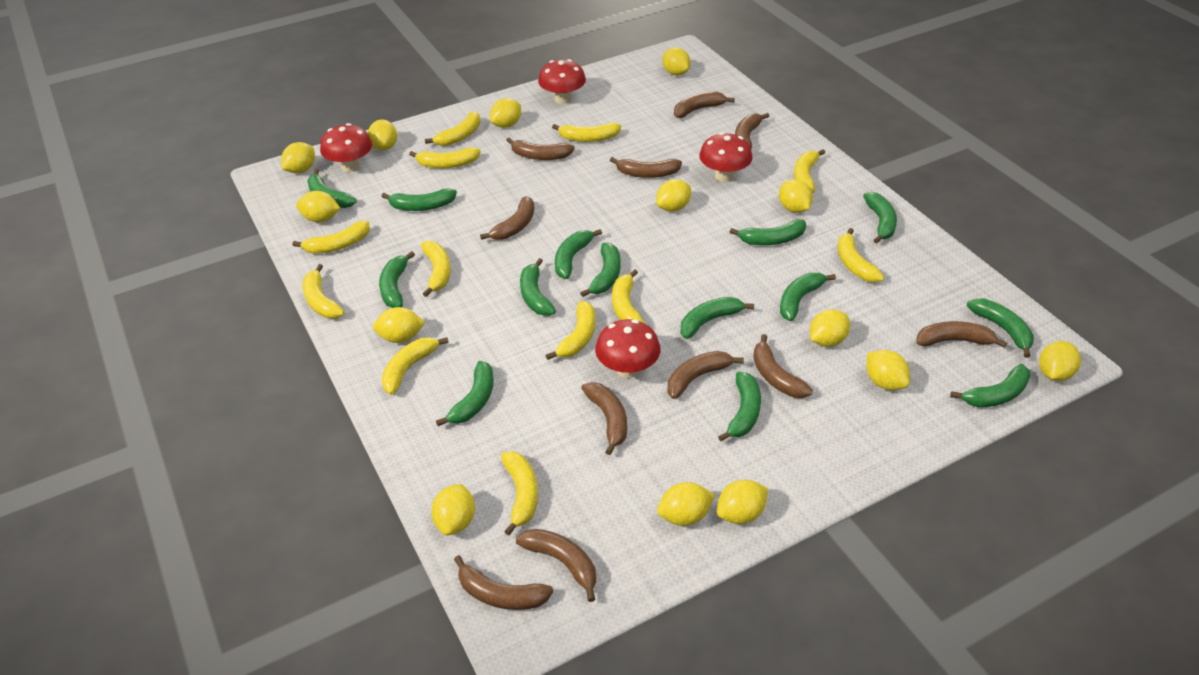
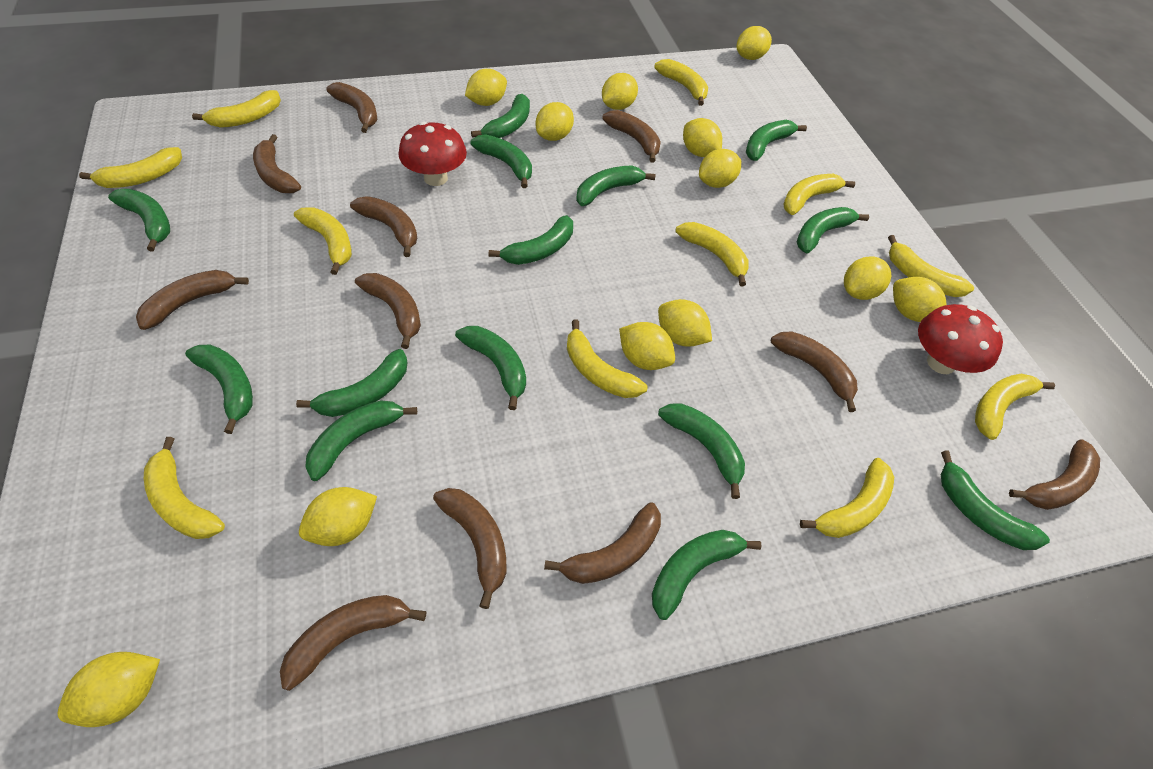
red mushroom: 4 -> 2
yellow banana: 12 -> 11
yellow lemon: 14 -> 12

